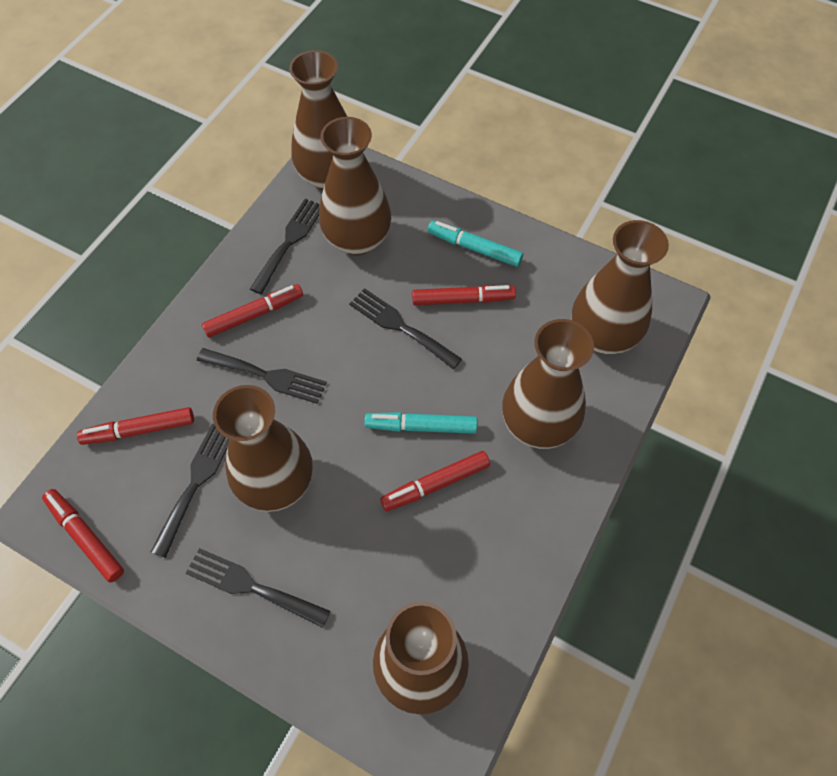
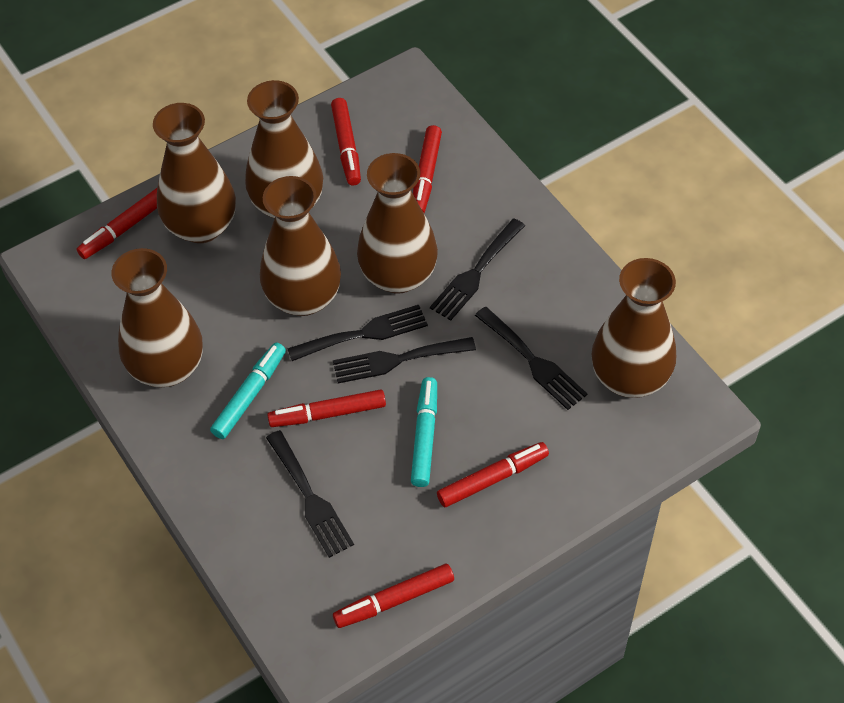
red marker: 5 -> 6

